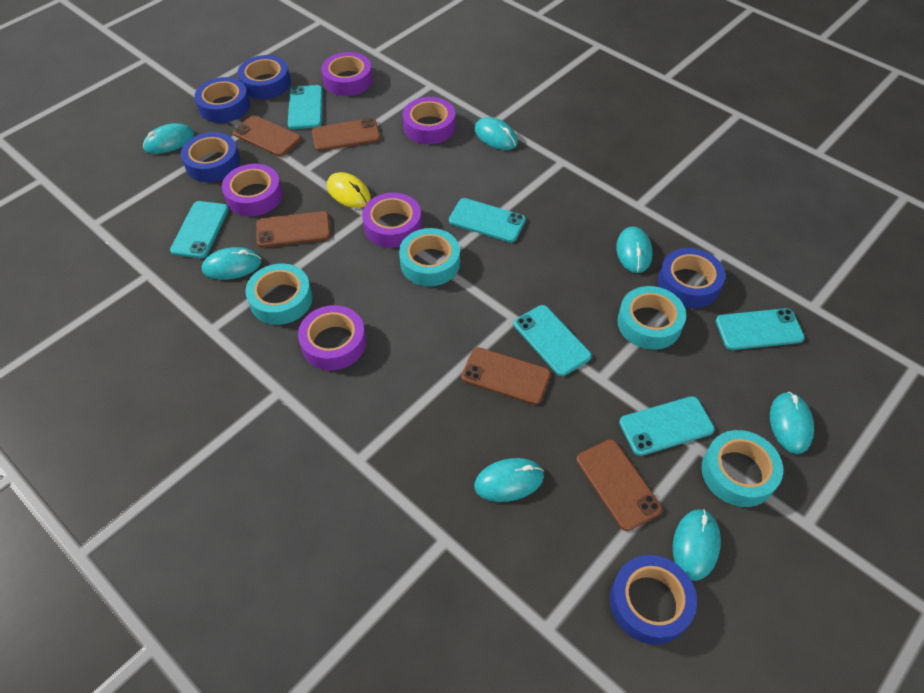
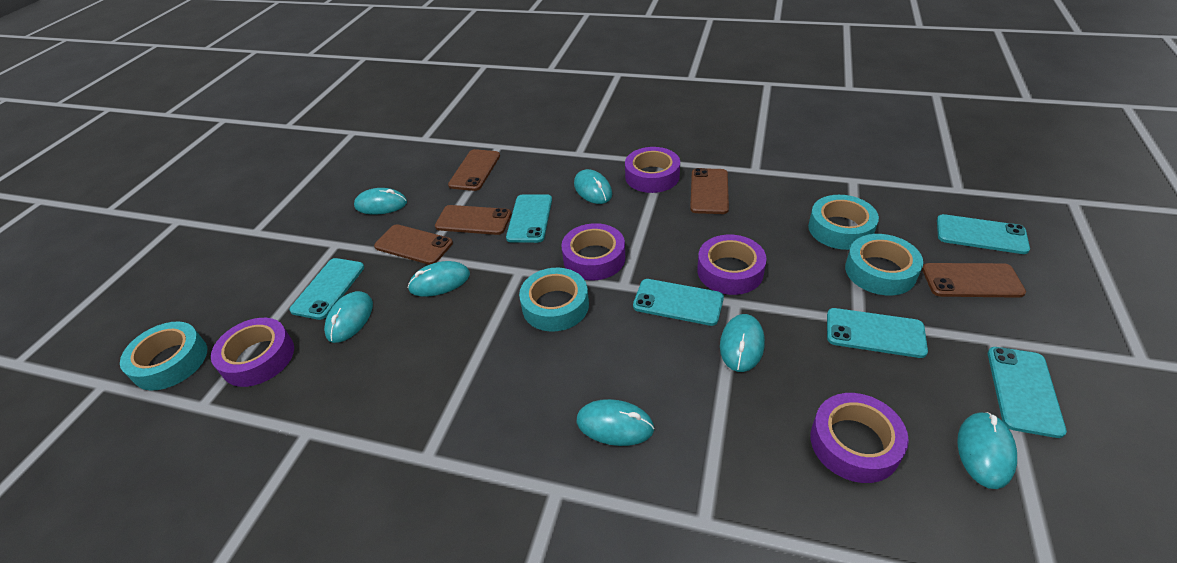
blue tape: 5 -> 0
yellow mouse: 1 -> 0

